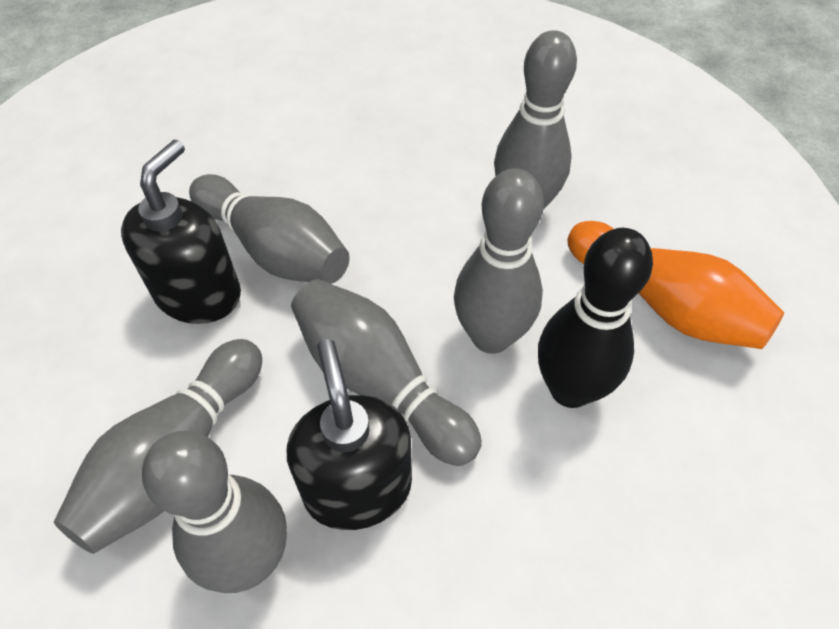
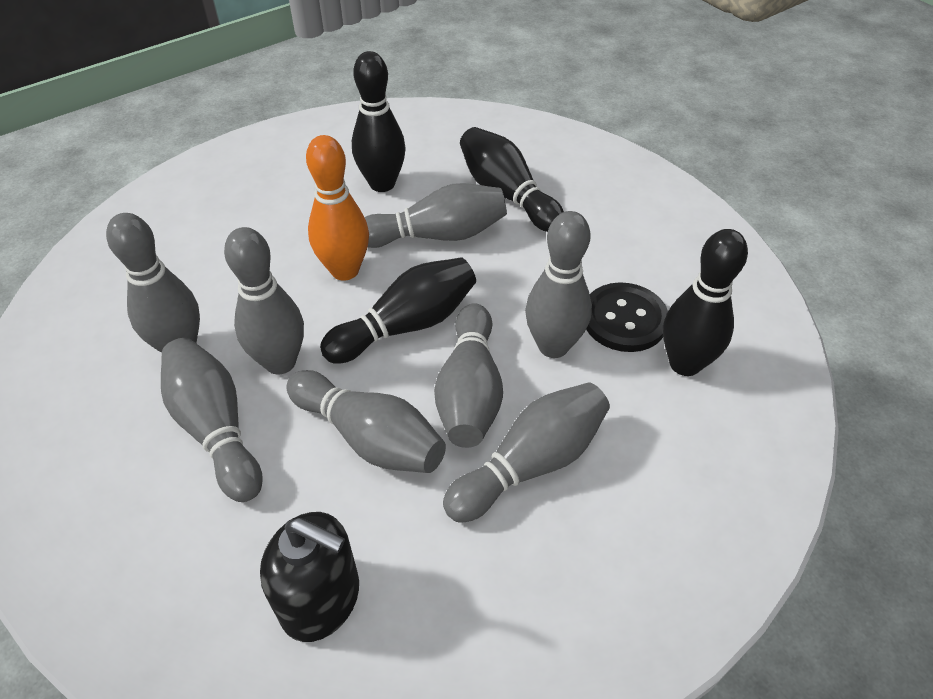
black bowling pin: 1 -> 4
black button: 0 -> 1
black soap dispenser: 2 -> 1
grey bowling pin: 6 -> 8

